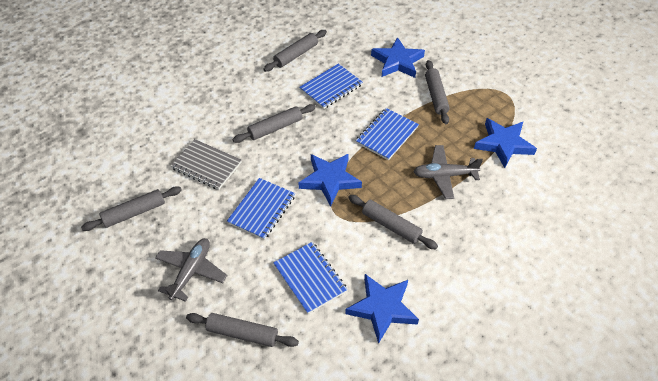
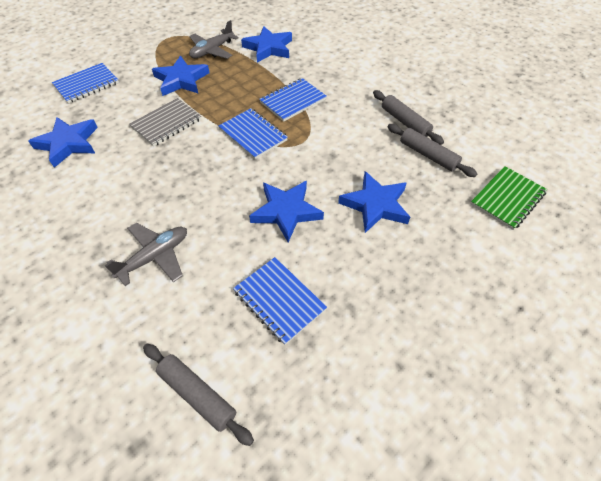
blue star: 4 -> 5
green notebook: 0 -> 1
grey rolling pin: 6 -> 3

